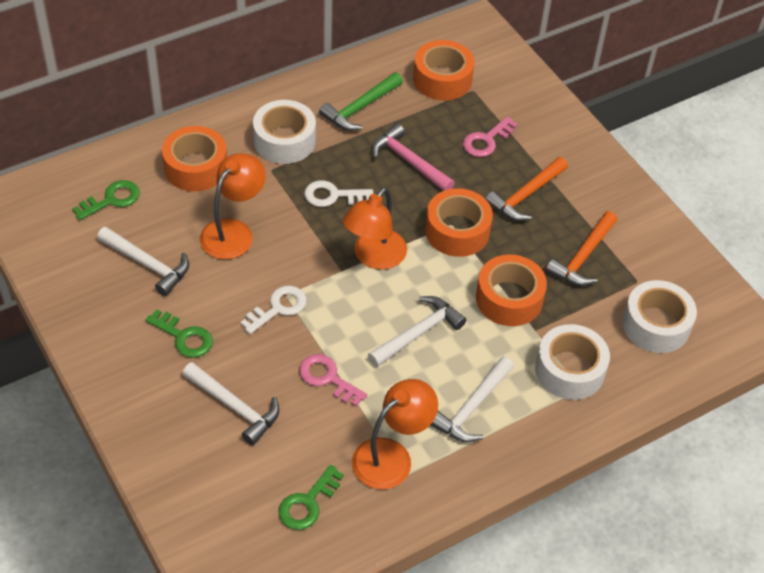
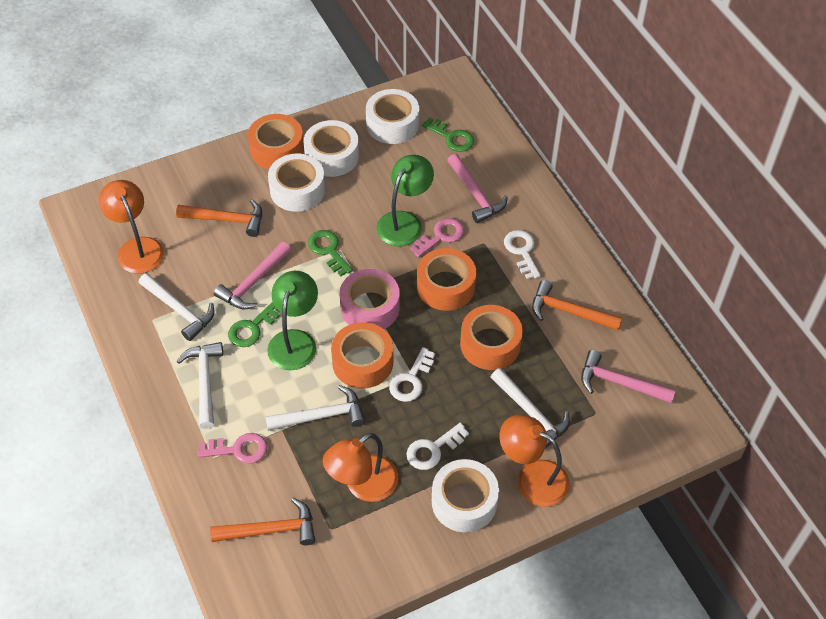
green hammer: 1 -> 0
green lamp: 0 -> 2
orange hammer: 2 -> 3
pink hammer: 1 -> 3
pink tape: 0 -> 1
white key: 2 -> 3
white tape: 3 -> 4

